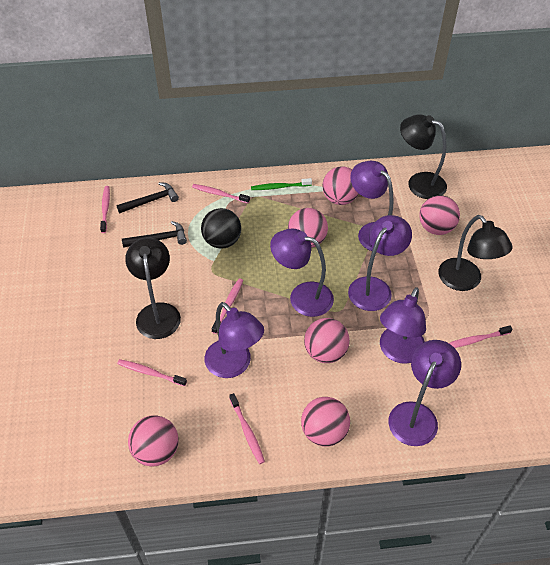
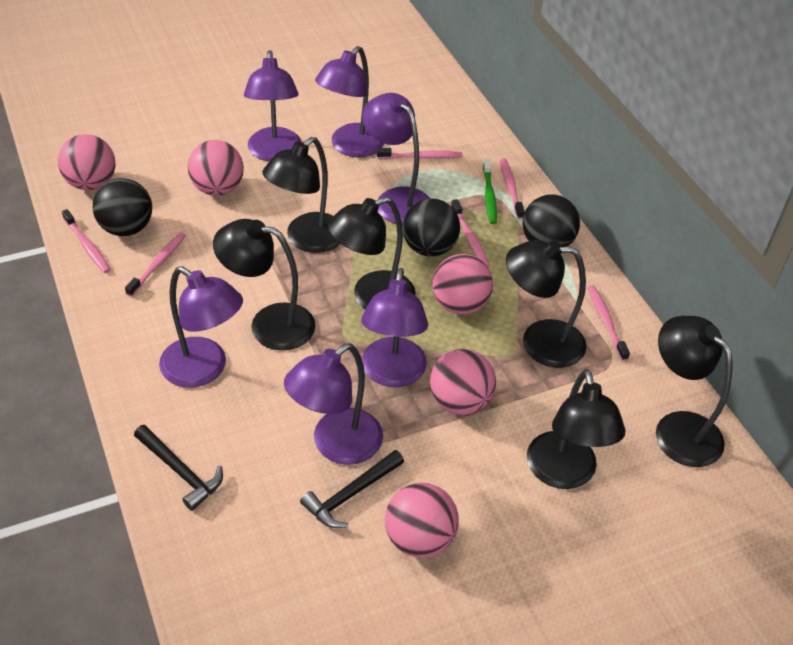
black ball: 1 -> 3
black lamp: 3 -> 6
pink ball: 6 -> 5

